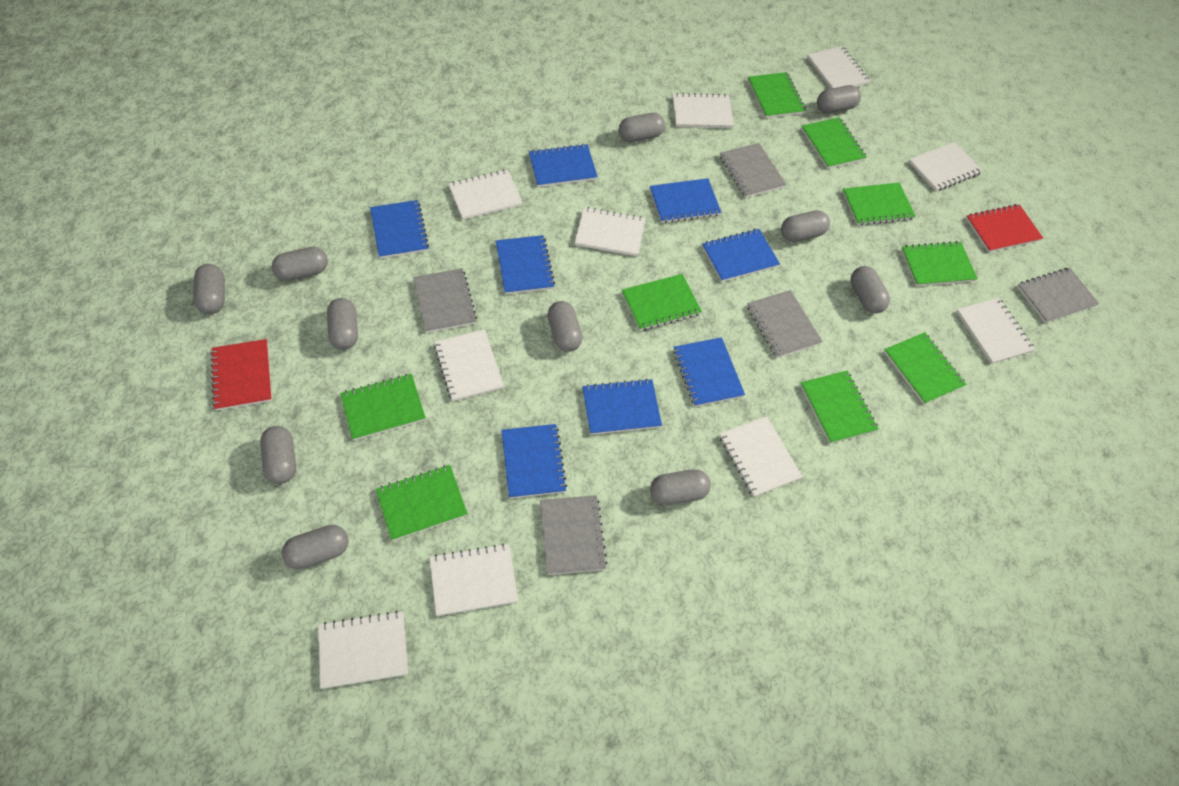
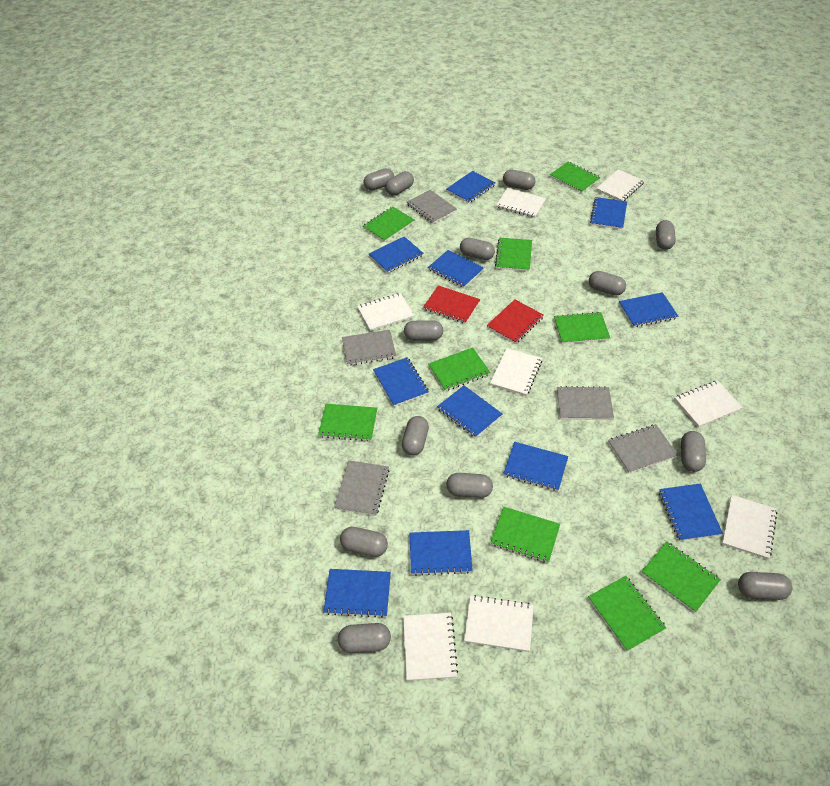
blue notebook: 8 -> 11
grey capsule: 11 -> 13
white notebook: 10 -> 8

